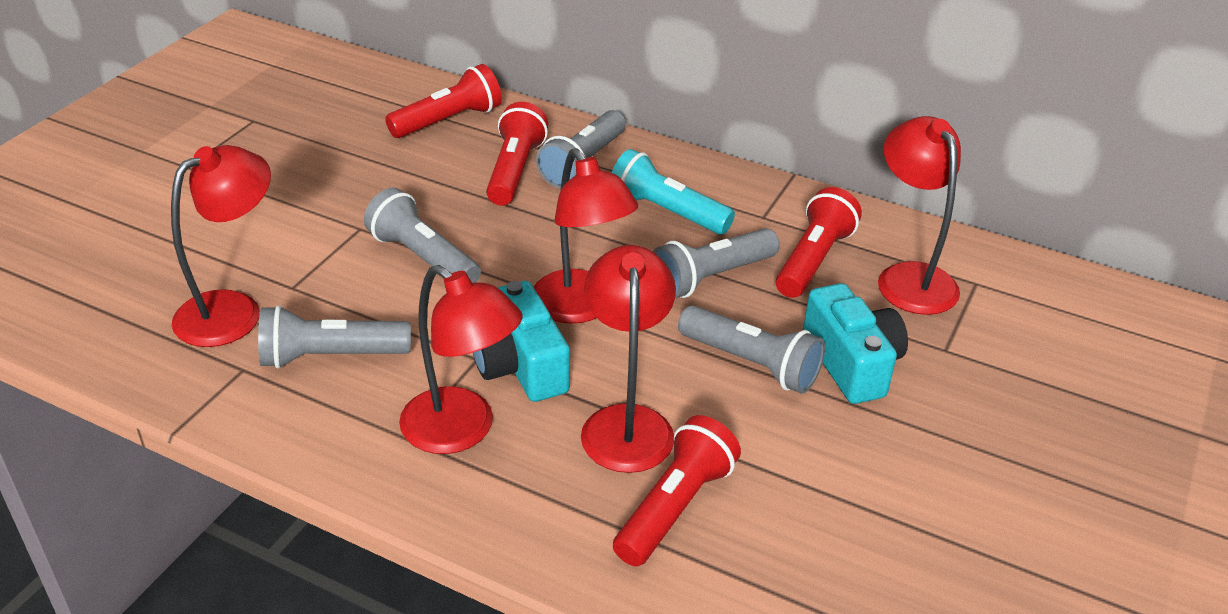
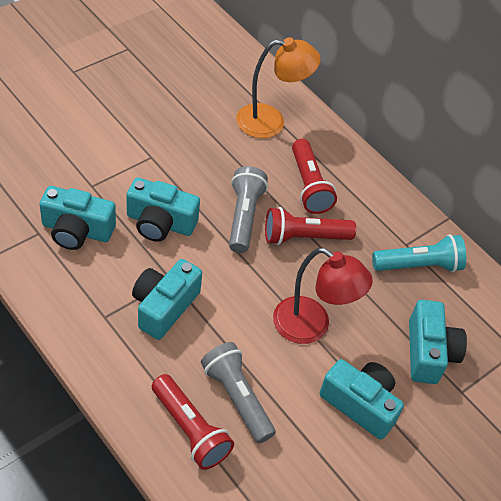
grey flashlight: 5 -> 2
orange lamp: 0 -> 1
red flashlight: 4 -> 3
red lamp: 5 -> 1
turquoise camera: 2 -> 5

